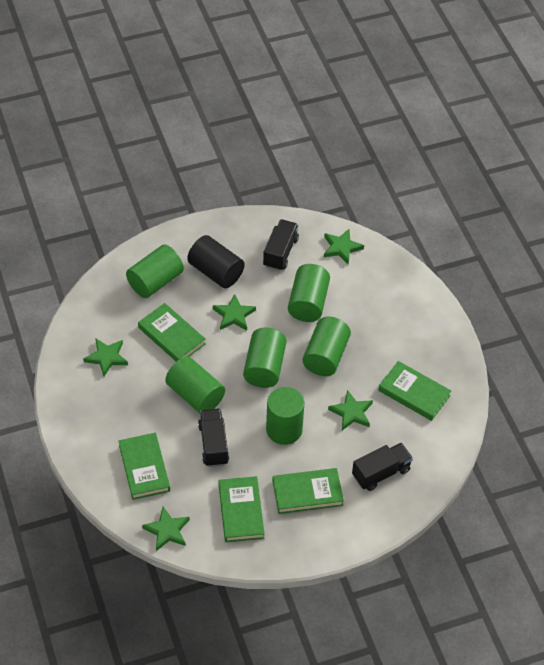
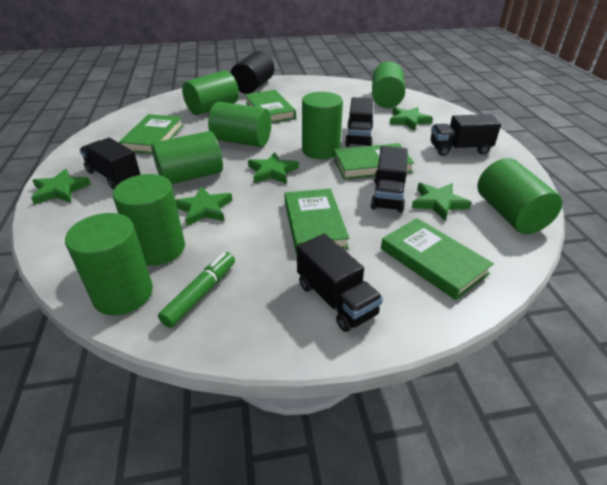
black truck: 3 -> 5
green cylinder: 6 -> 8
green marker: 0 -> 1

